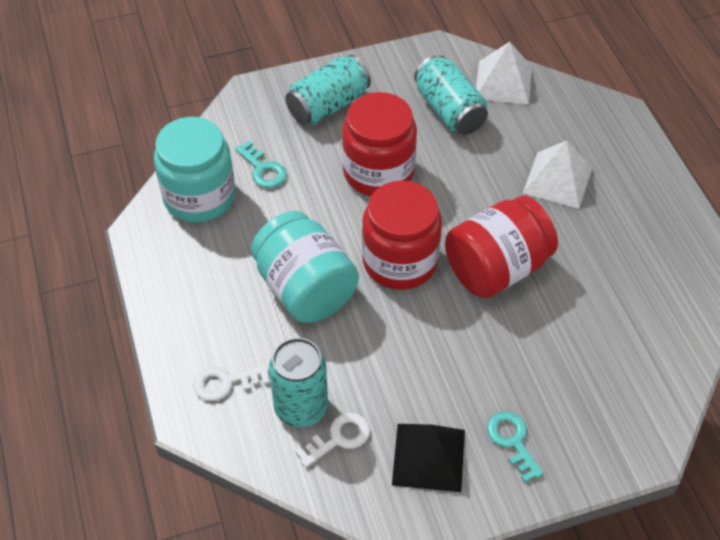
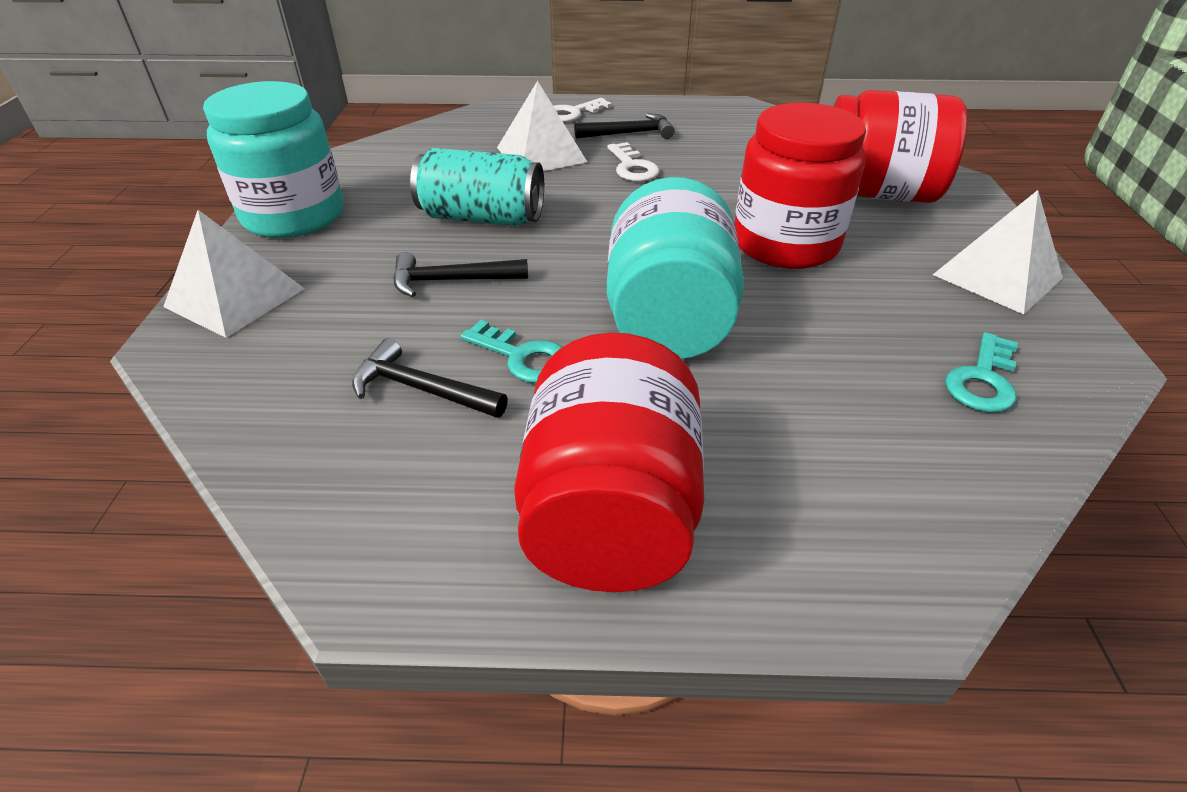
black hammer: 0 -> 3
black pyramid: 1 -> 0
turquoise can: 3 -> 1
white pyramid: 2 -> 3

